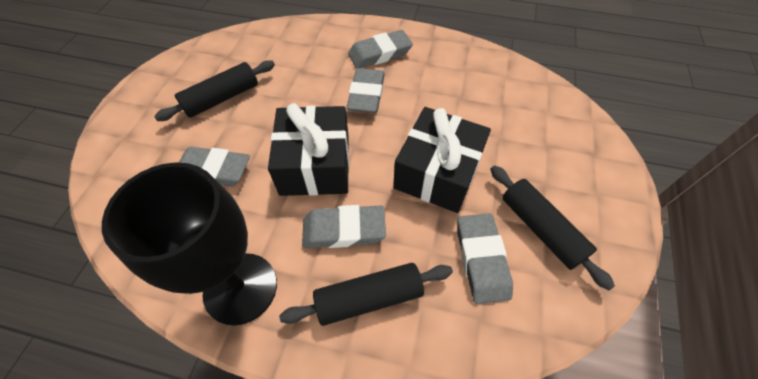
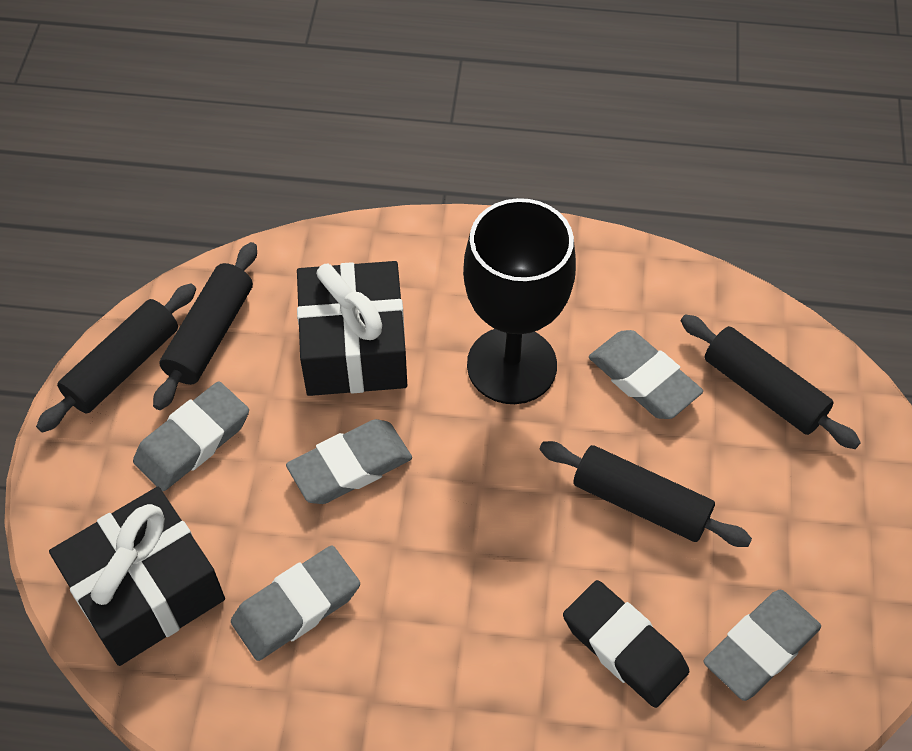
black eraser: 0 -> 1
black rolling pin: 3 -> 4

